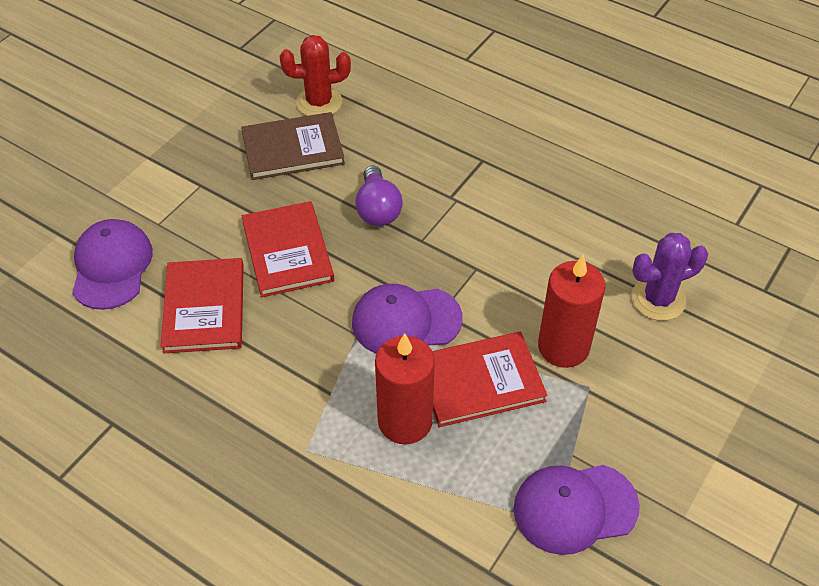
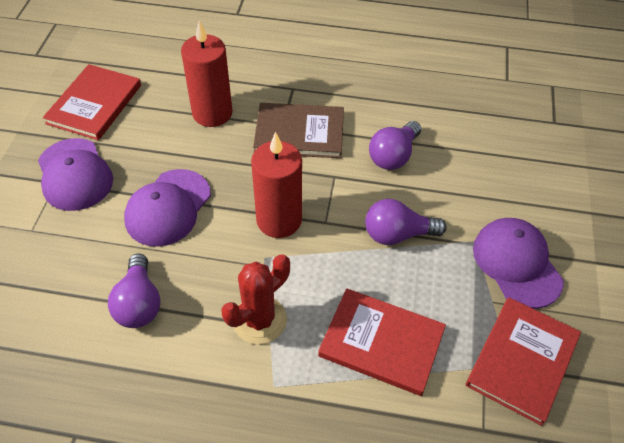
purple cactus: 1 -> 0
purple light bulb: 1 -> 3

